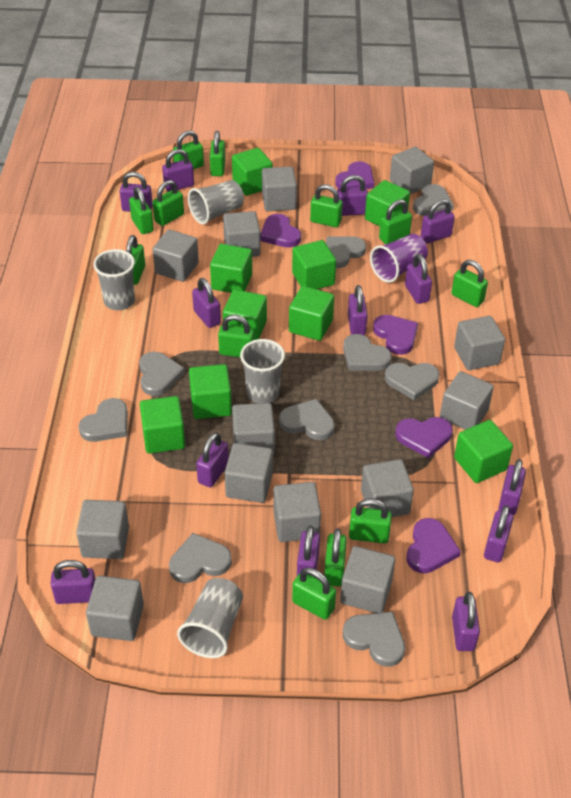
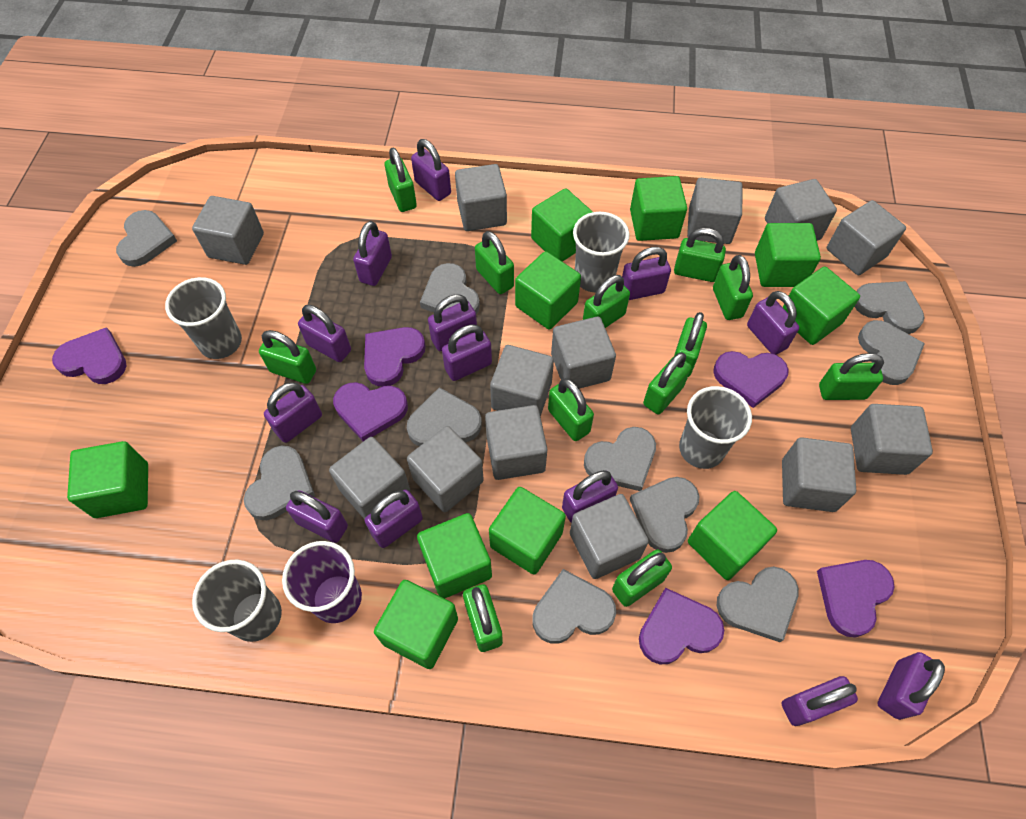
green cube: 9 -> 10
grey heart: 9 -> 10
purple heart: 5 -> 6

